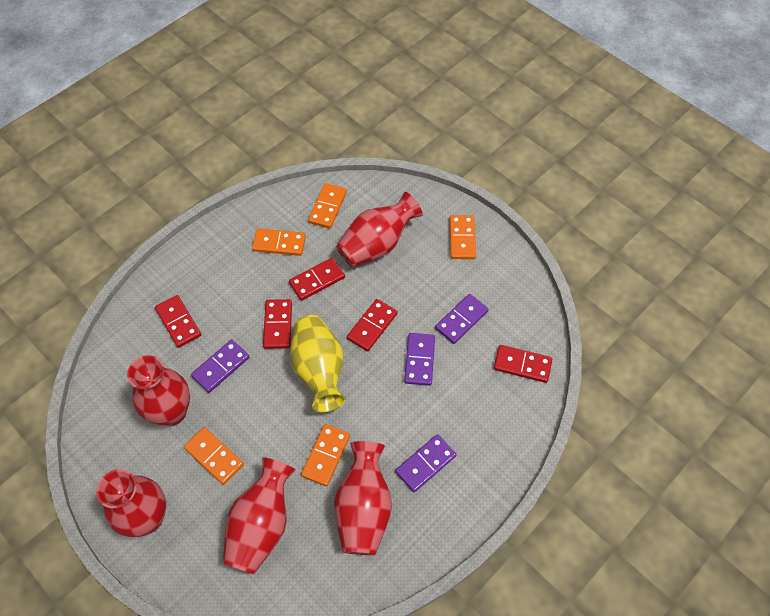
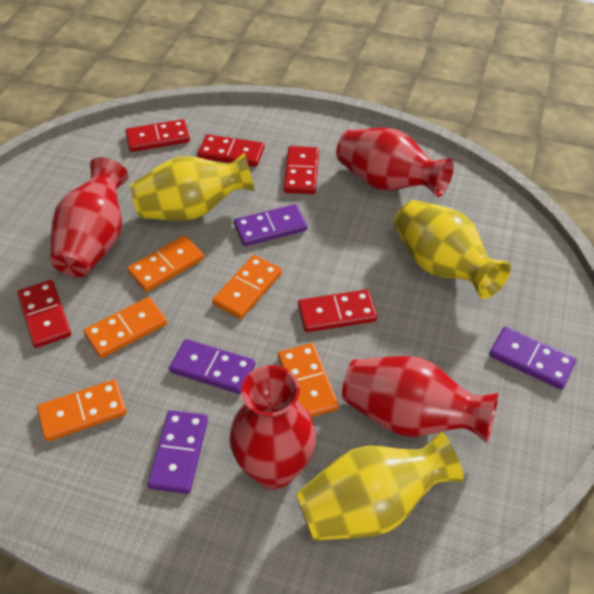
red vase: 5 -> 4
yellow vase: 1 -> 3

